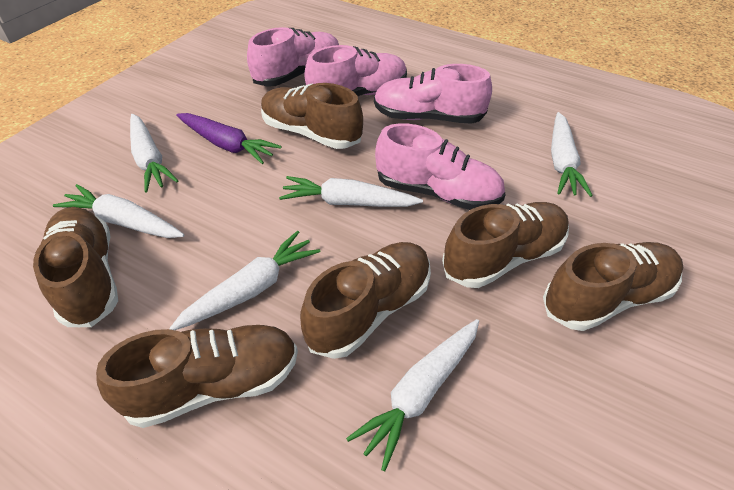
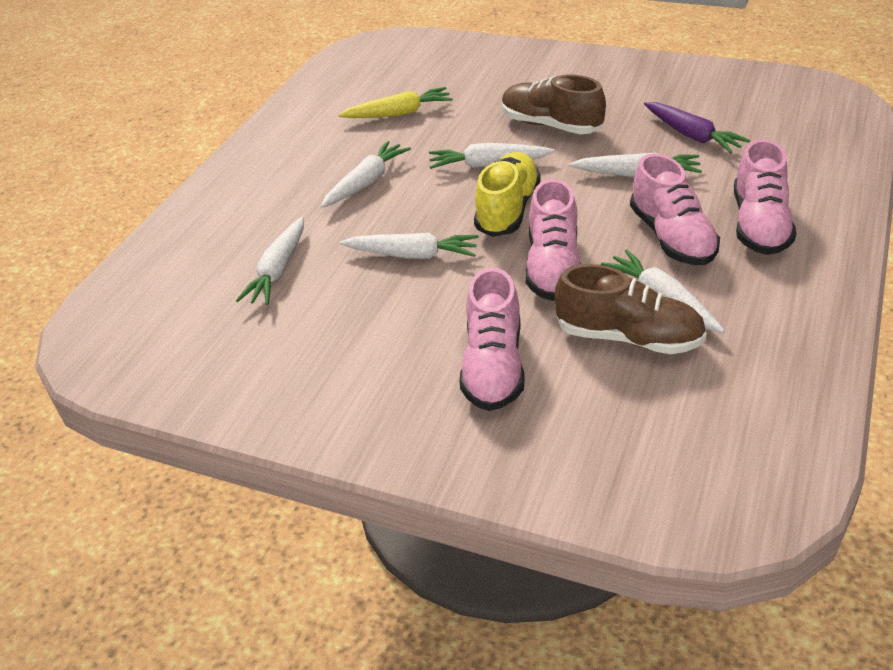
brown shoe: 6 -> 2
yellow carrot: 0 -> 1
yellow shoe: 0 -> 1

